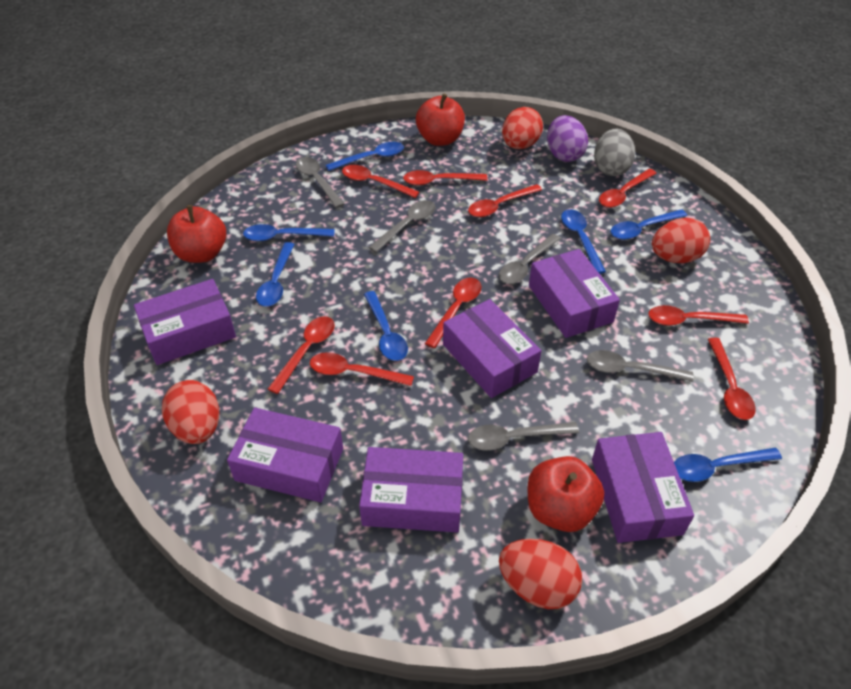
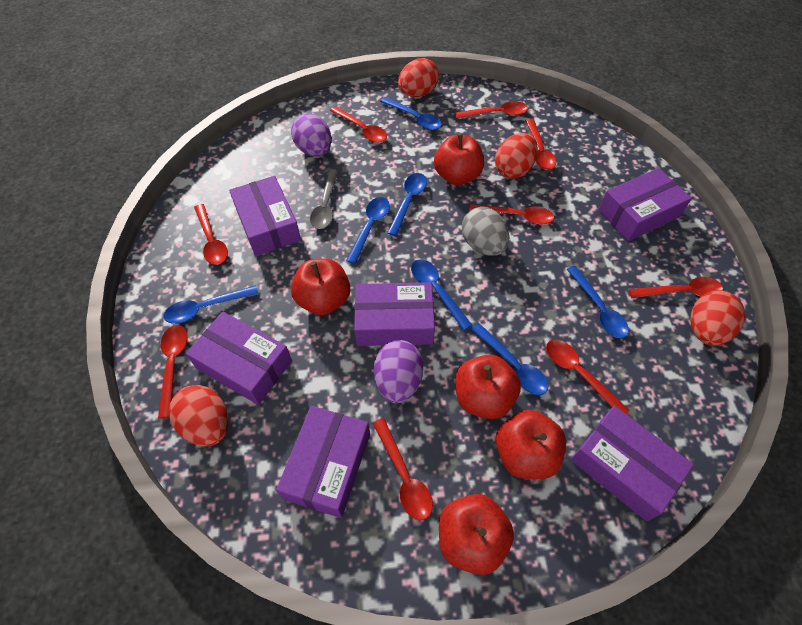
grey spoon: 5 -> 1
purple egg: 1 -> 2
red apple: 3 -> 5

